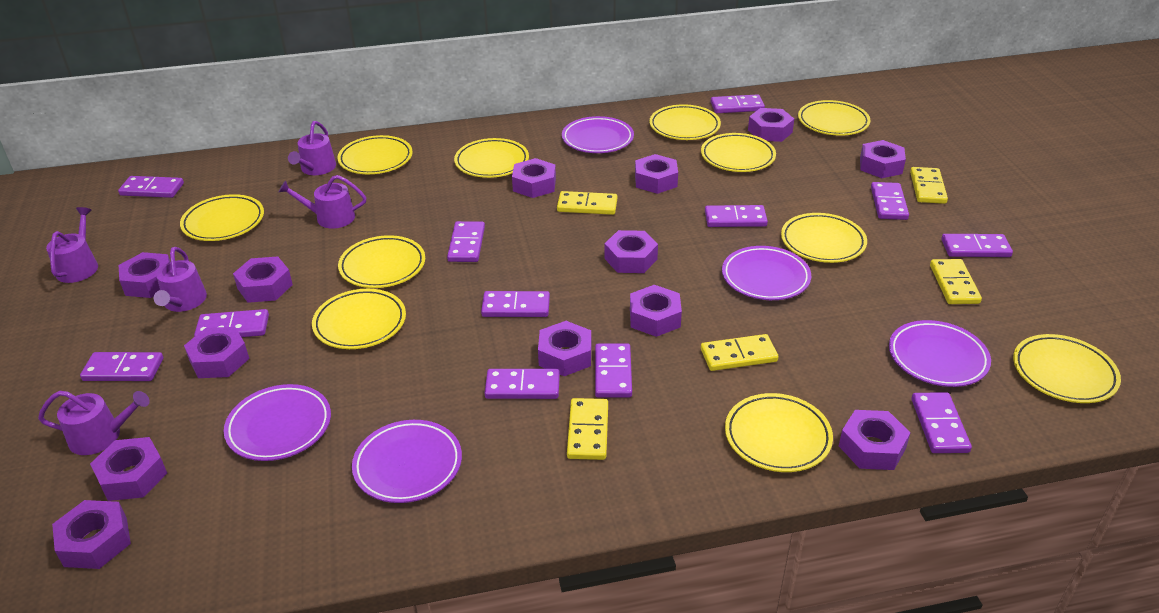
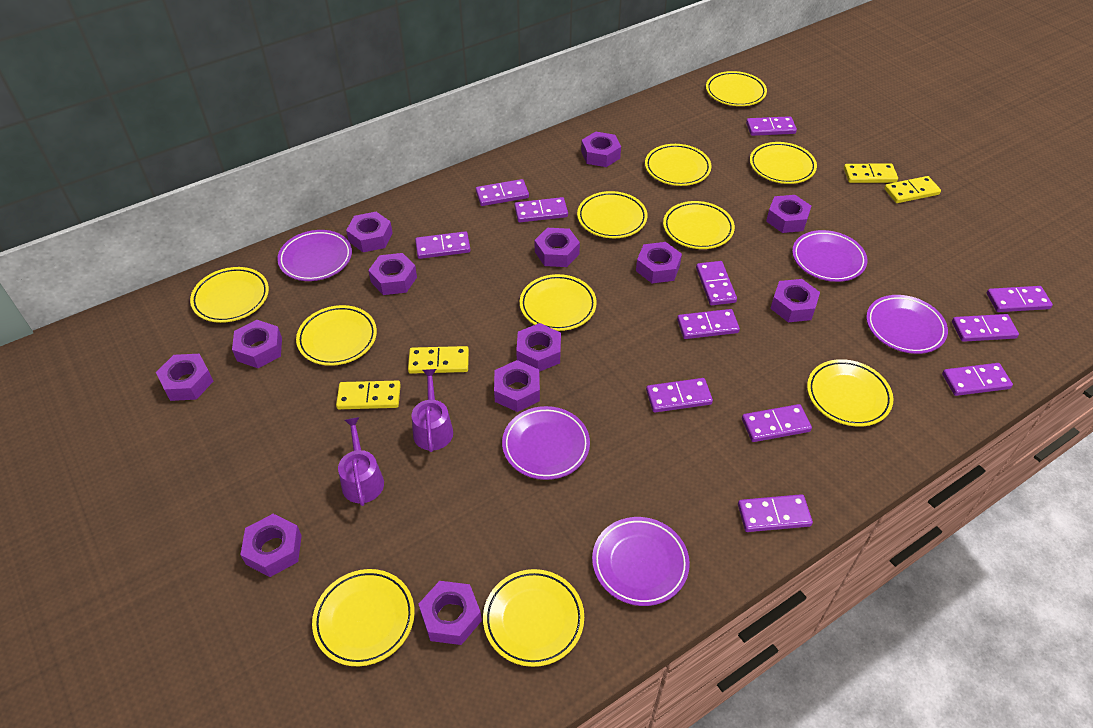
purple watering can: 5 -> 2
yellow domino: 5 -> 4

